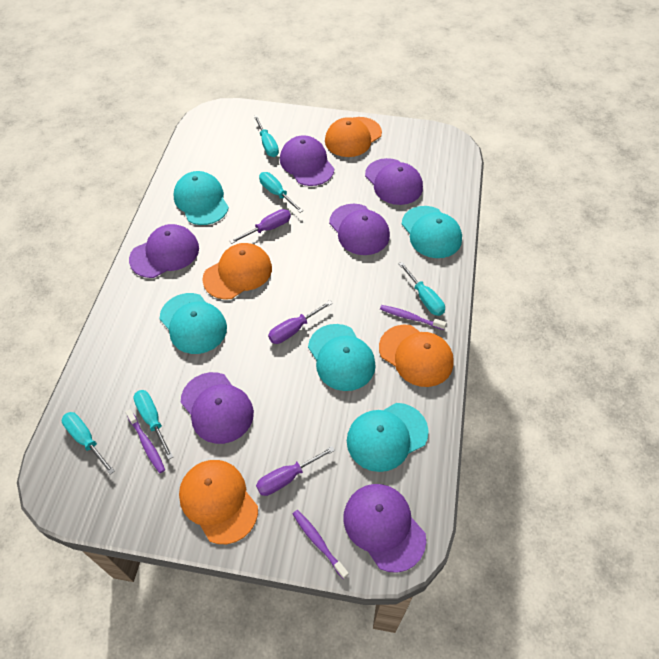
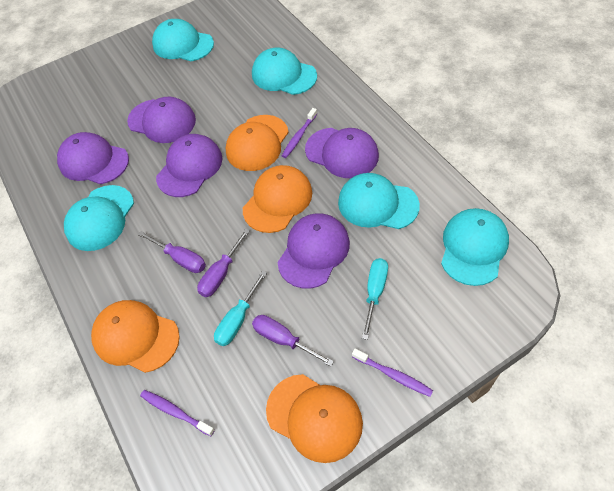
purple cap: 6 -> 5
turquoise screwdriver: 5 -> 2

